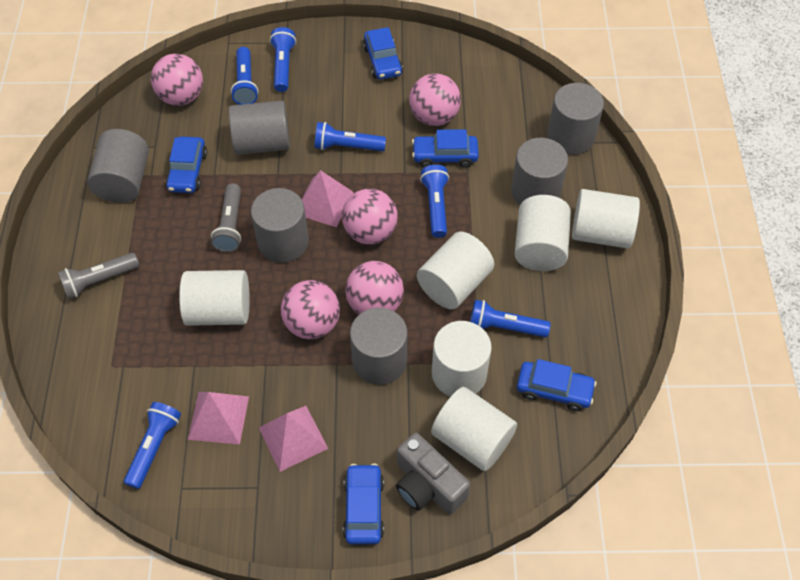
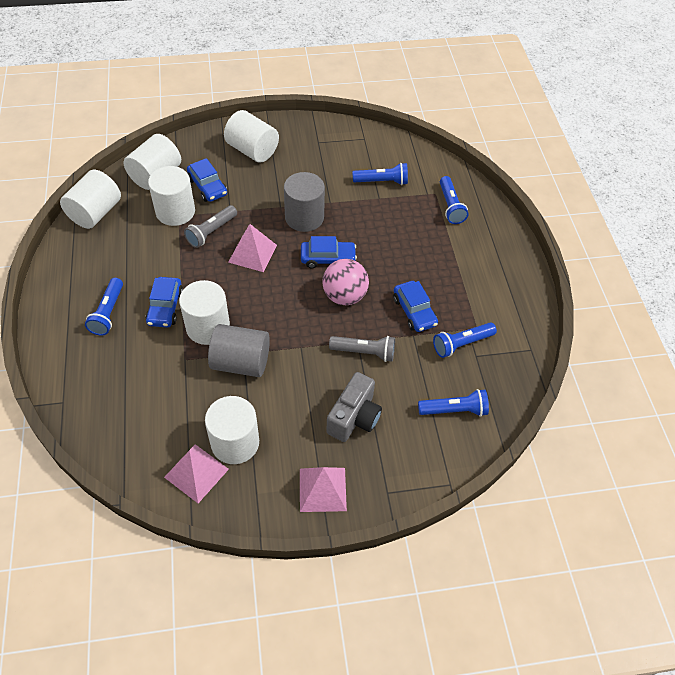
blue car: 5 -> 4
blue flashlight: 6 -> 5
grey cylinder: 6 -> 2
pink ball: 5 -> 1

